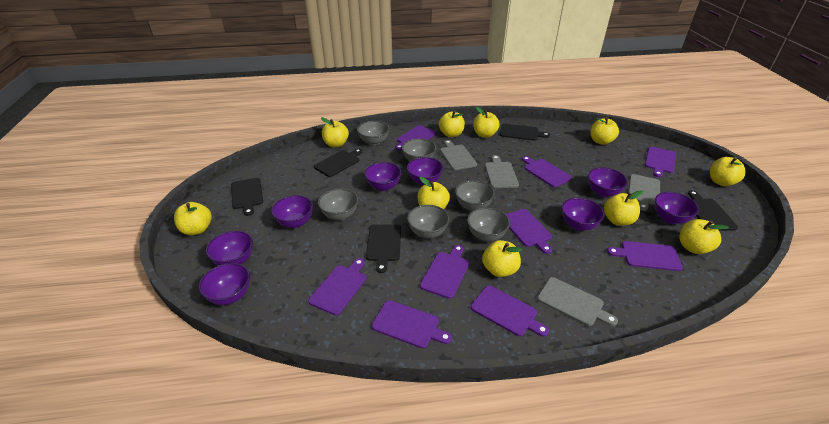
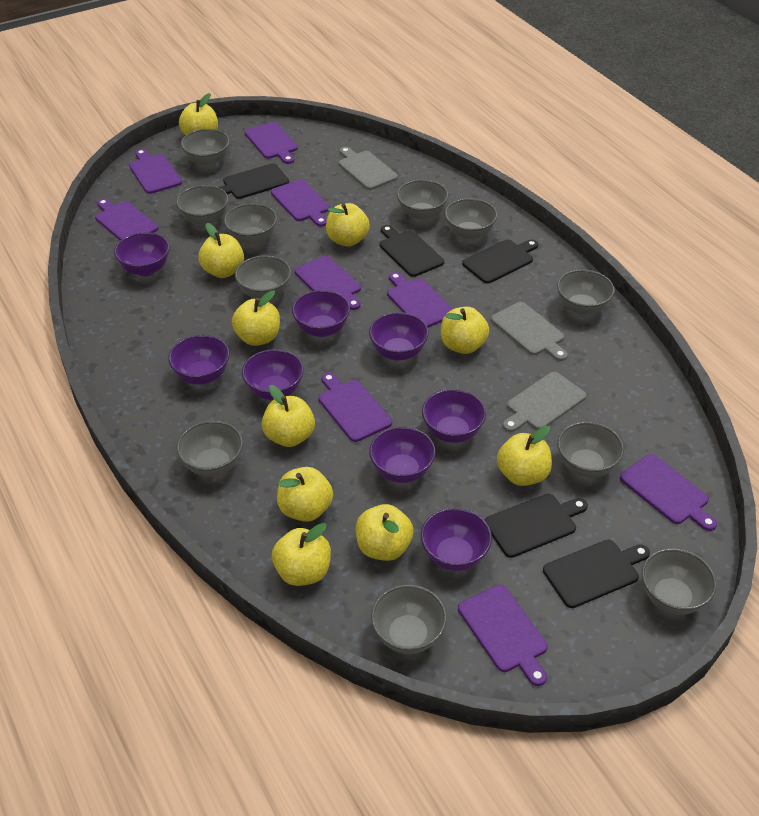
grey bowl: 6 -> 11
grey cutting board: 4 -> 3

